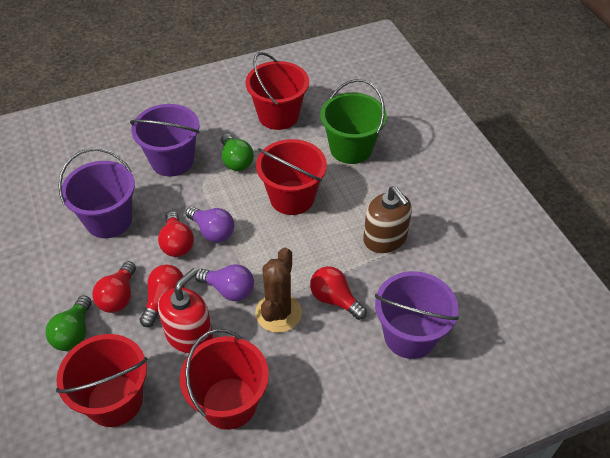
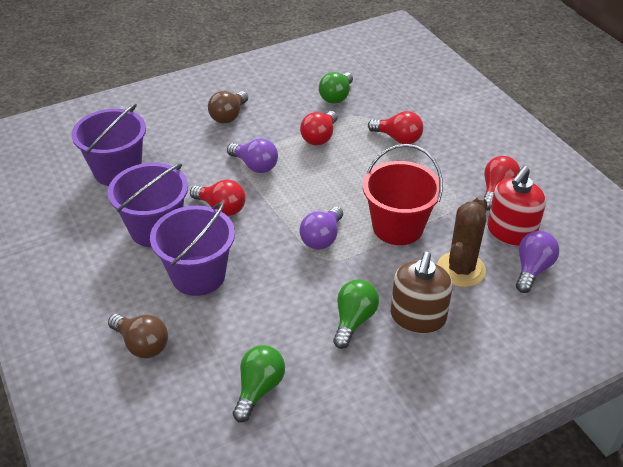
brown light bulb: 0 -> 2
green bucket: 1 -> 0
green light bulb: 2 -> 3
purple light bulb: 2 -> 3
red bucket: 4 -> 1

